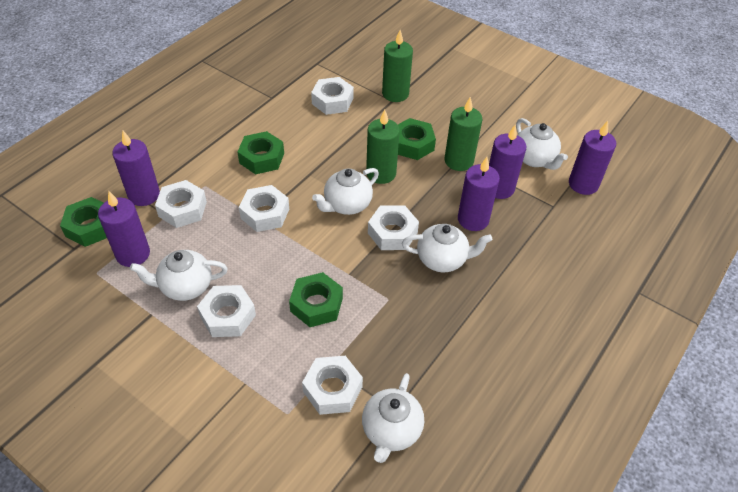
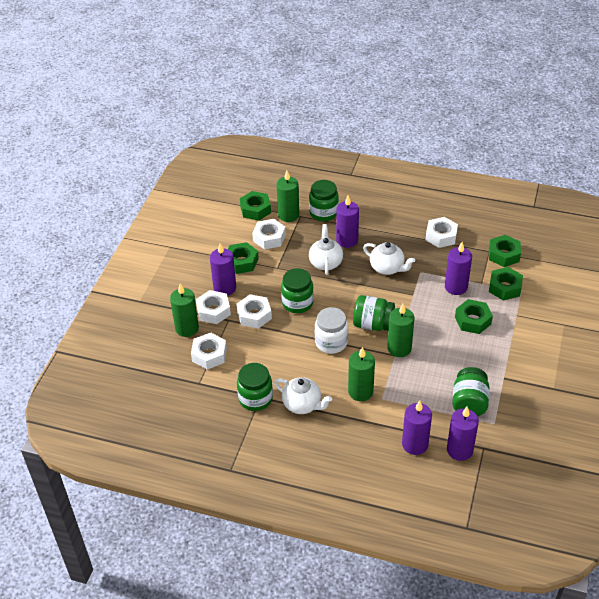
green candle: 3 -> 4
green jar: 0 -> 5
green nut: 4 -> 5
white jar: 0 -> 1
white nut: 6 -> 5
white teapot: 5 -> 3

